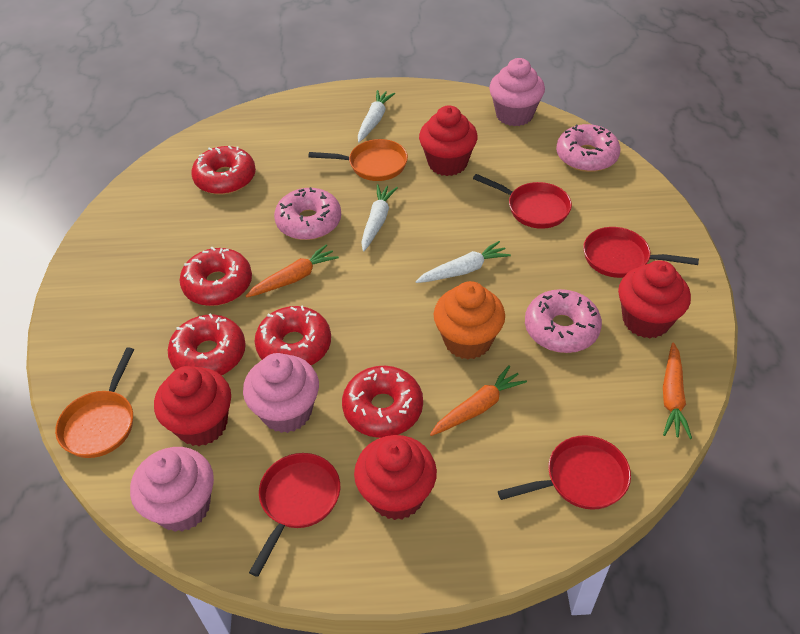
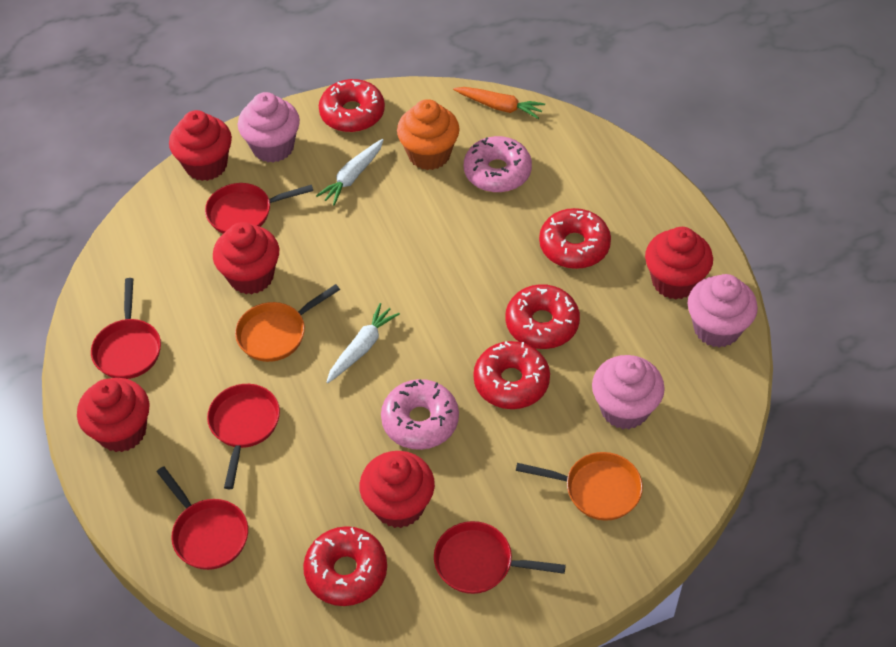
orange carrot: 3 -> 1
pink donut: 3 -> 2
red cupcake: 4 -> 5
red pan: 4 -> 5
white carrot: 3 -> 2

